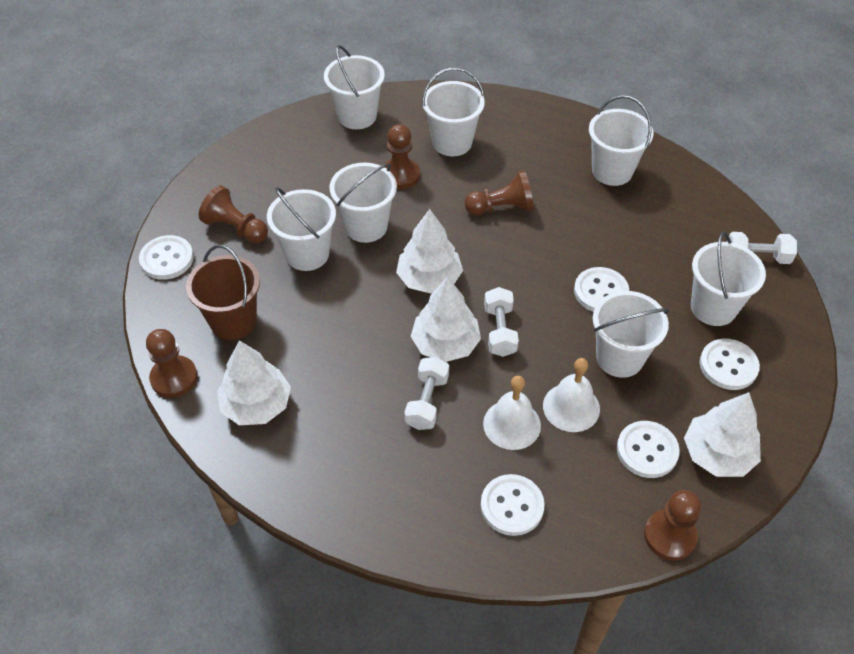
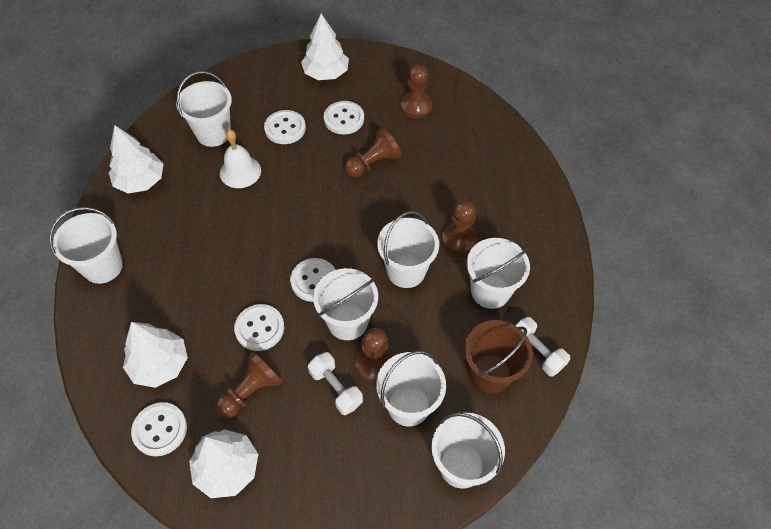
white bell: 2 -> 1
white dumbbell: 3 -> 2

